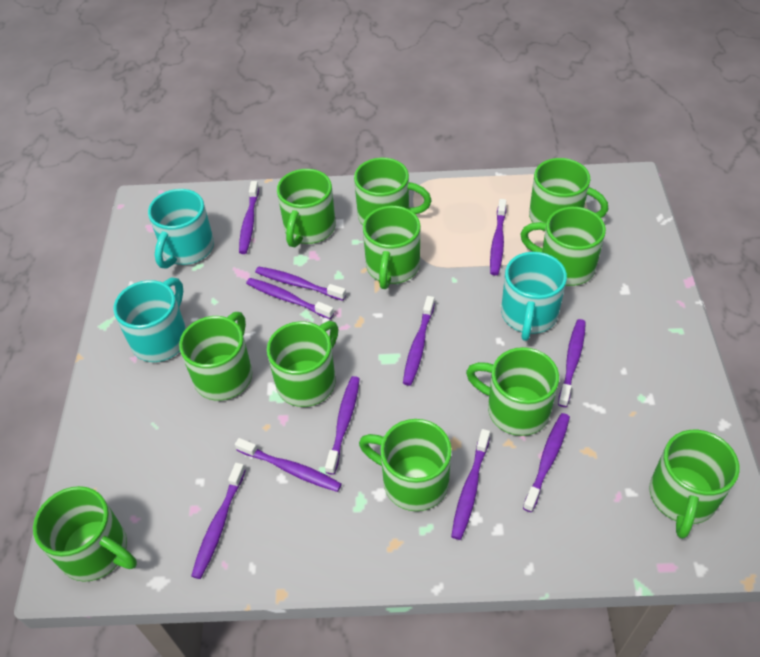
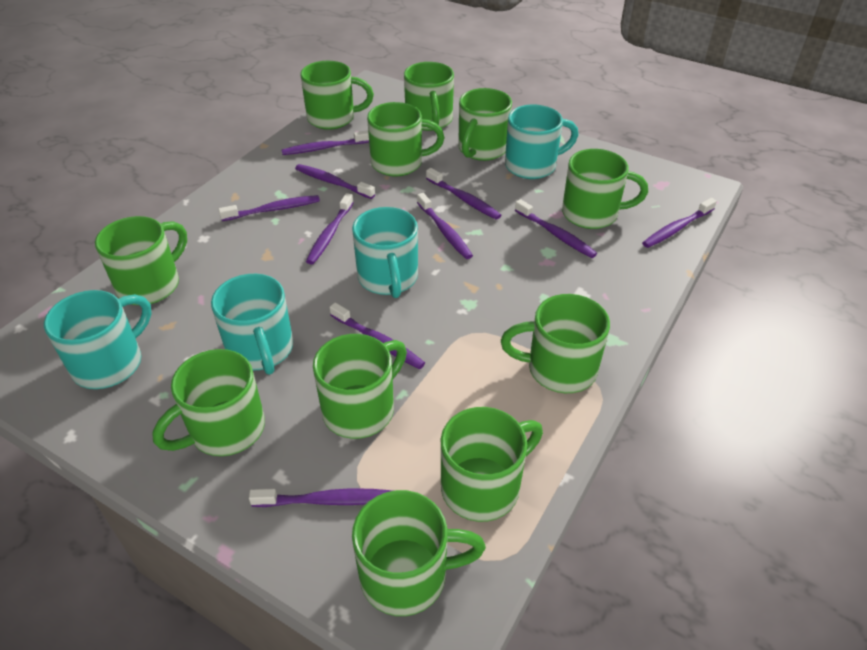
purple toothbrush: 11 -> 10
turquoise mug: 3 -> 4

